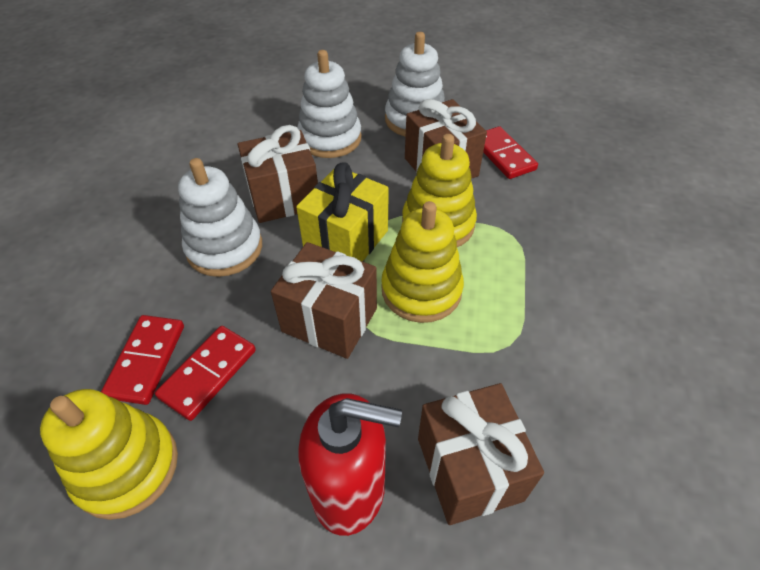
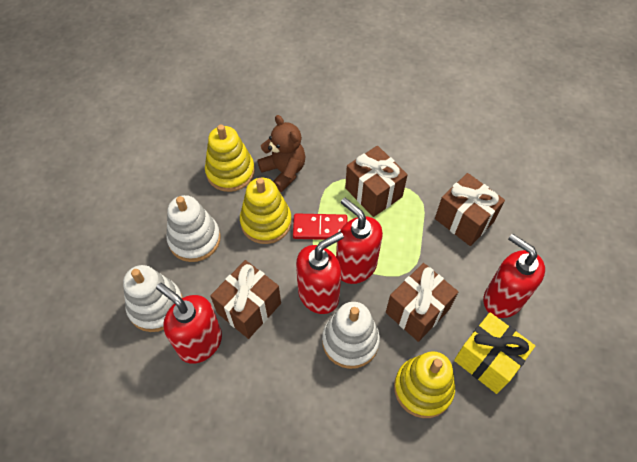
brown teddy bear: 0 -> 1
red domino: 3 -> 1
red soap dispenser: 1 -> 4

